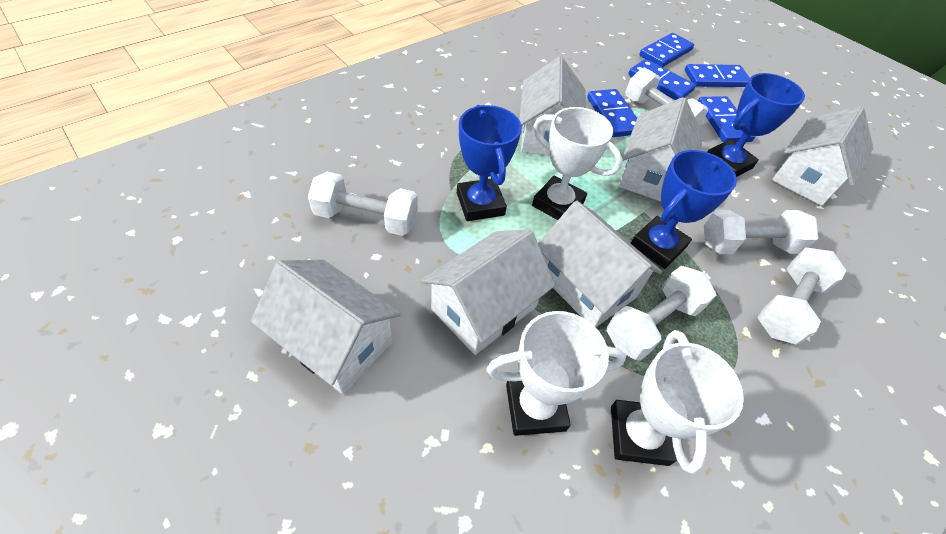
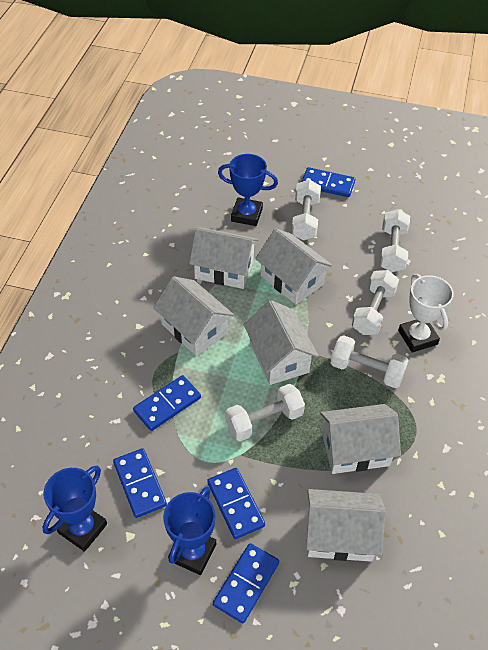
white trophy: 3 -> 1

